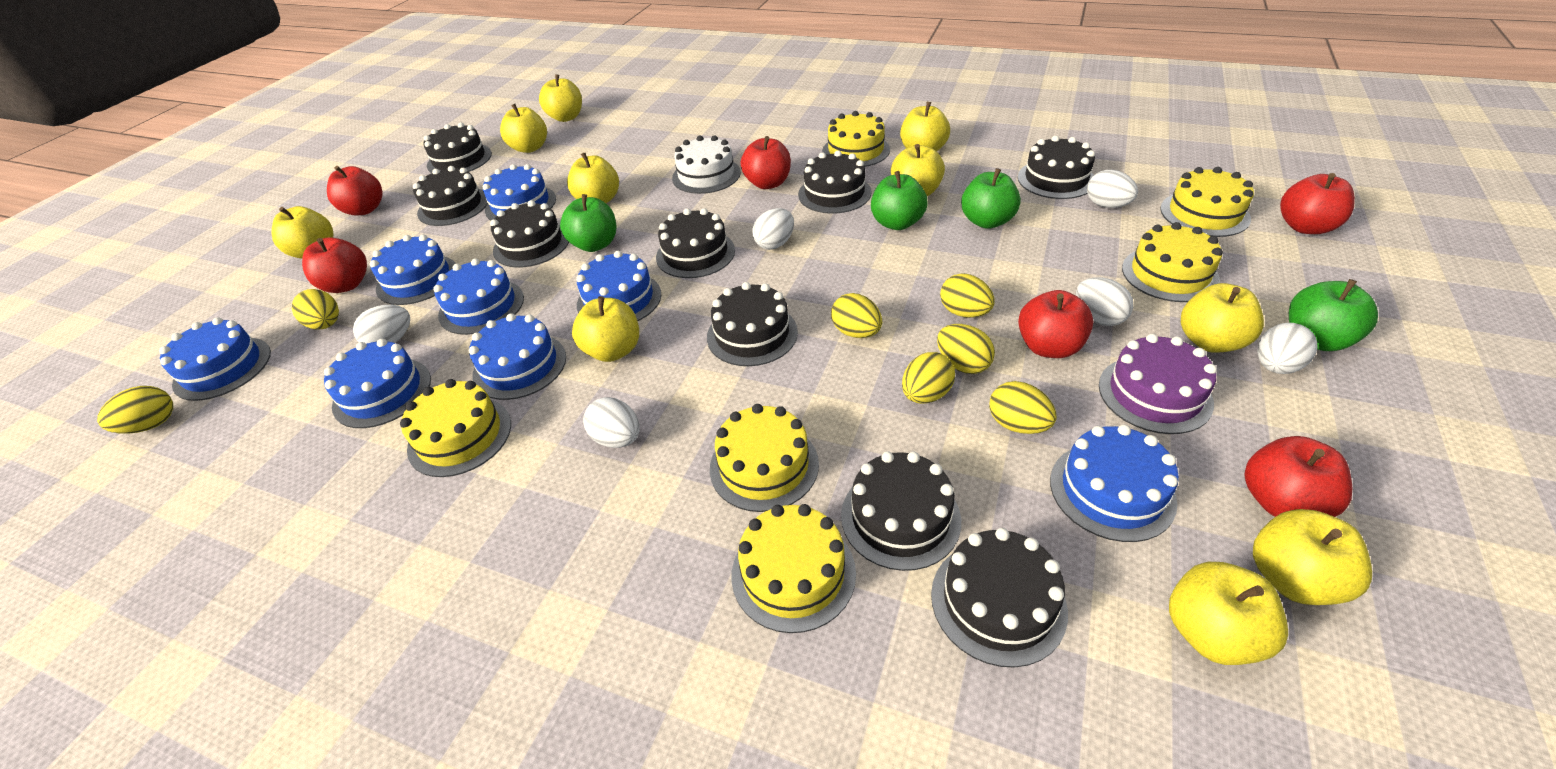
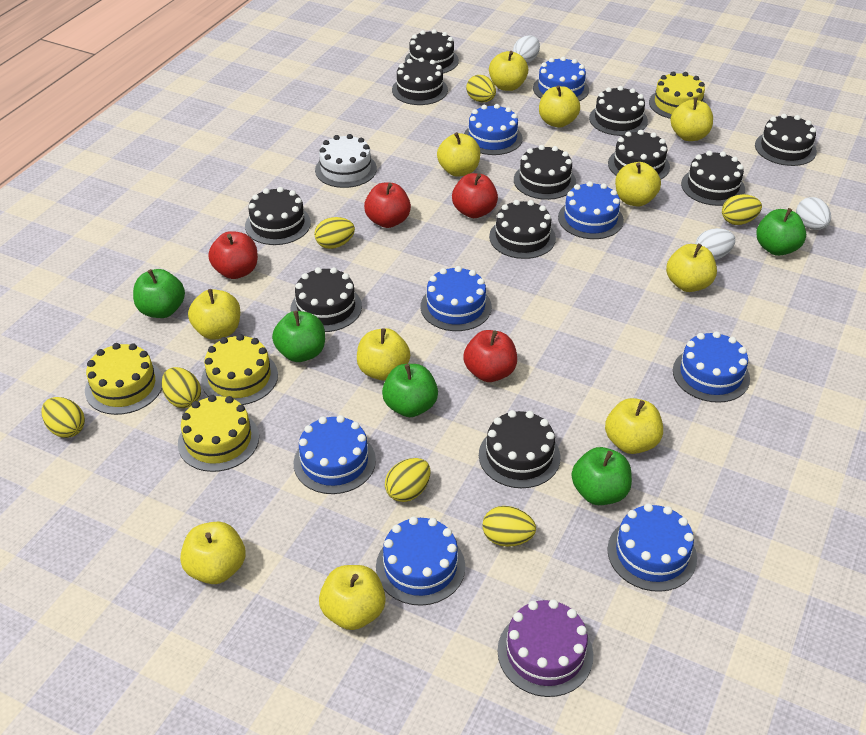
black cake: 9 -> 11
green apple: 4 -> 5
red apple: 6 -> 4
white egg: 6 -> 3
yellow apple: 10 -> 11
yellow cake: 6 -> 4

